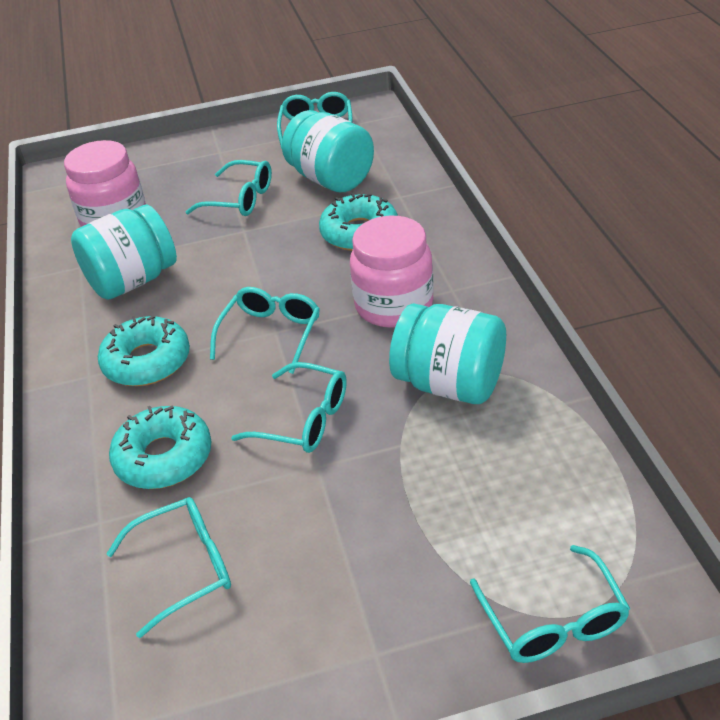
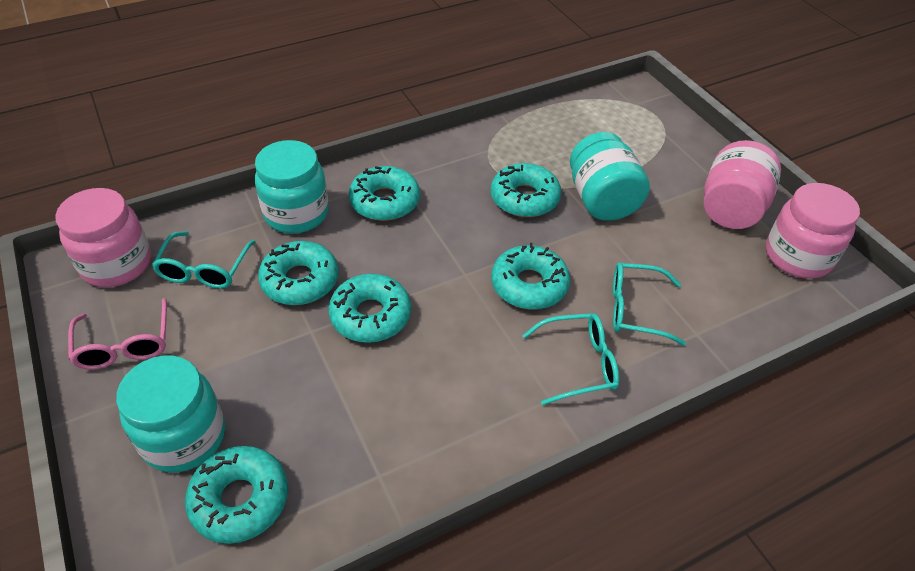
pink glasses: 0 -> 1
pink jar: 2 -> 3
turquoise donut: 3 -> 6
turquoise glasses: 6 -> 3

